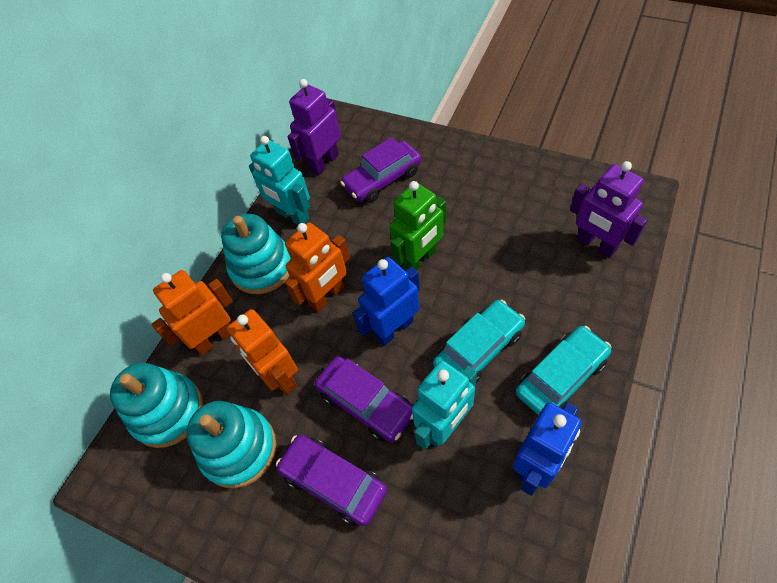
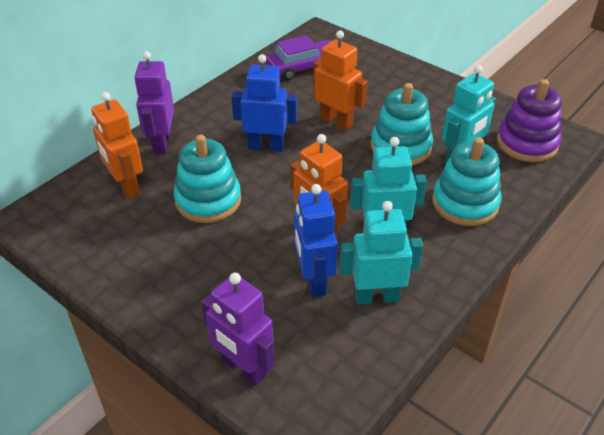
green robot: 1 -> 0
purple car: 3 -> 1
purple stacking toy: 0 -> 1
turquoise car: 2 -> 0
turquoise robot: 2 -> 3

